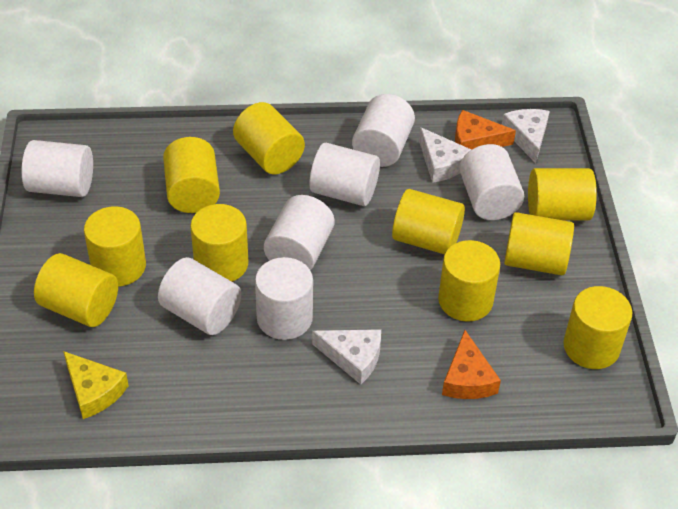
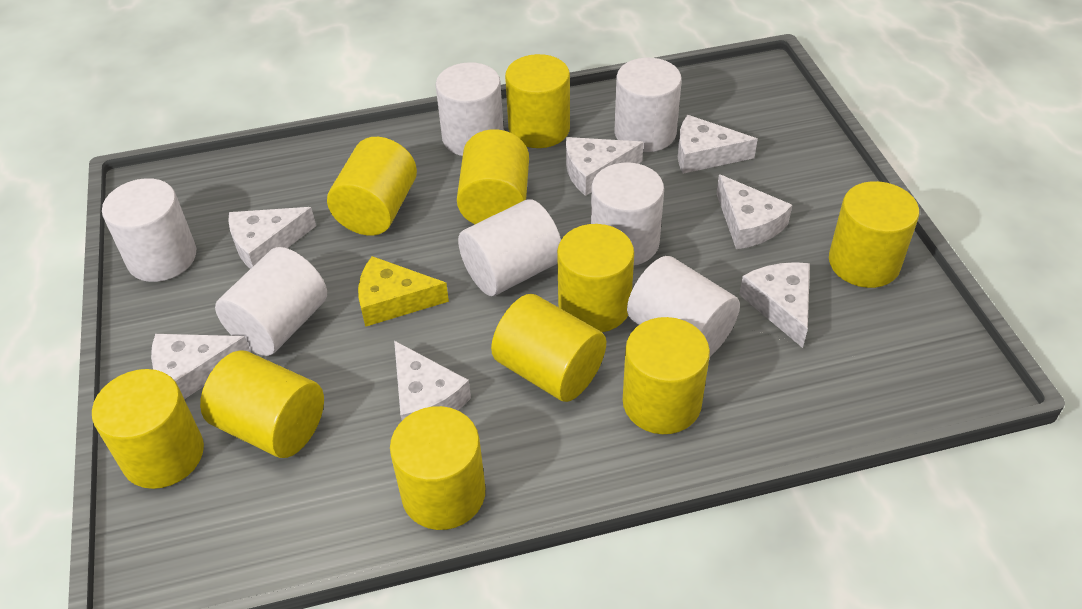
orange cheese: 2 -> 0
white cheese: 3 -> 7

